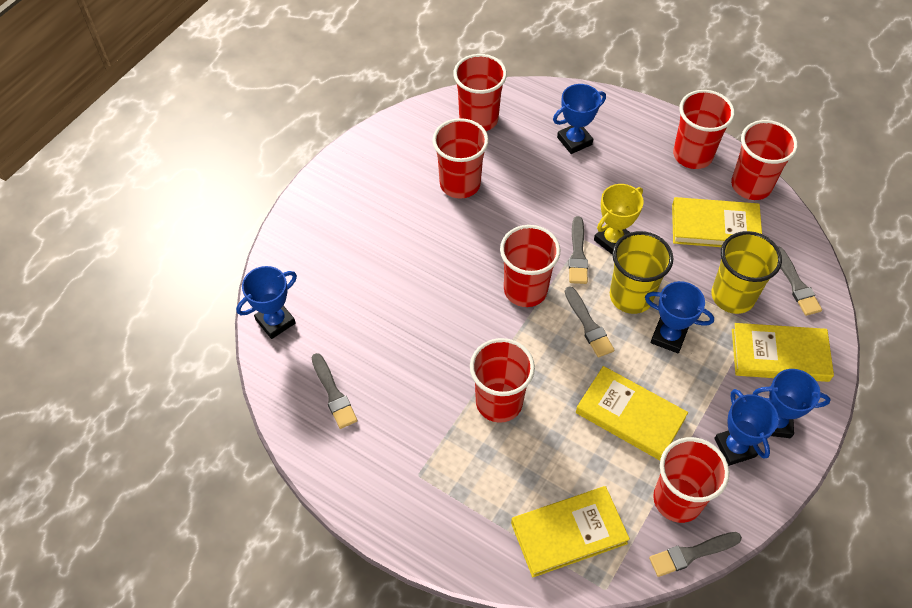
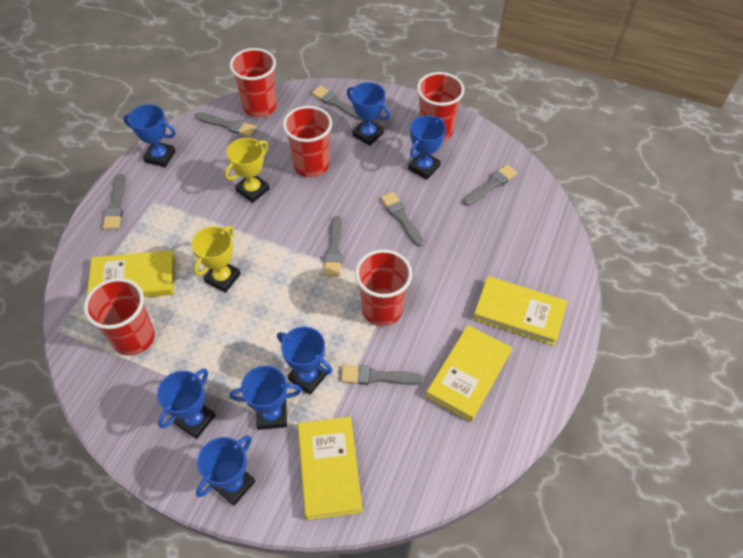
blue trophy: 5 -> 7
grey brush: 5 -> 7
red cup: 7 -> 5
yellow cup: 2 -> 0
yellow trophy: 1 -> 2

